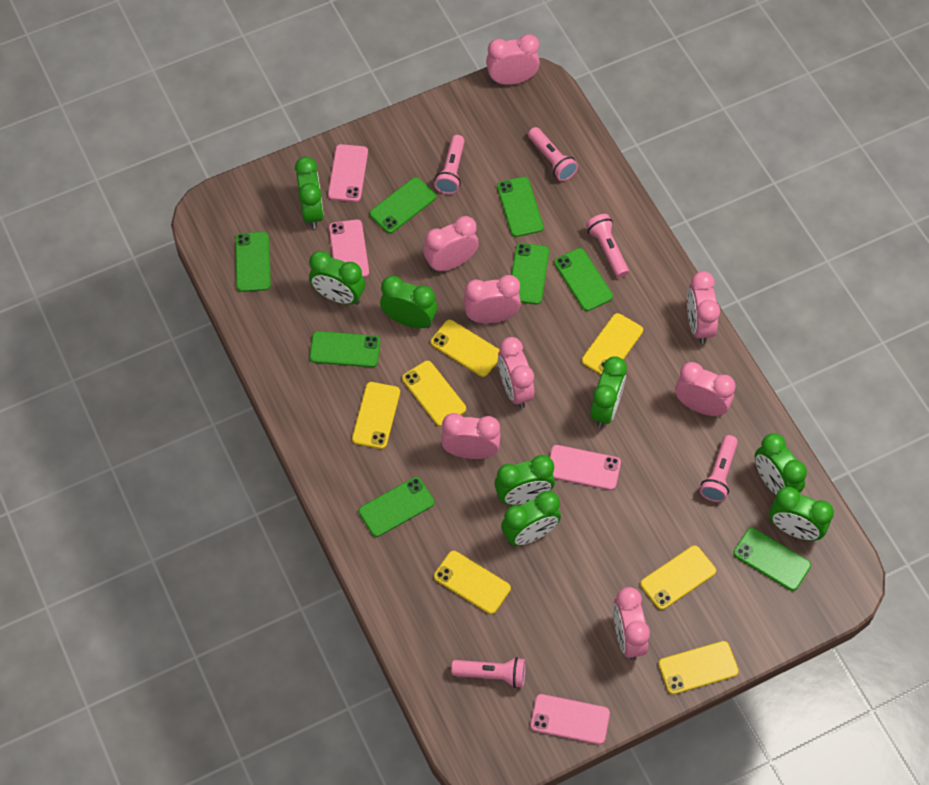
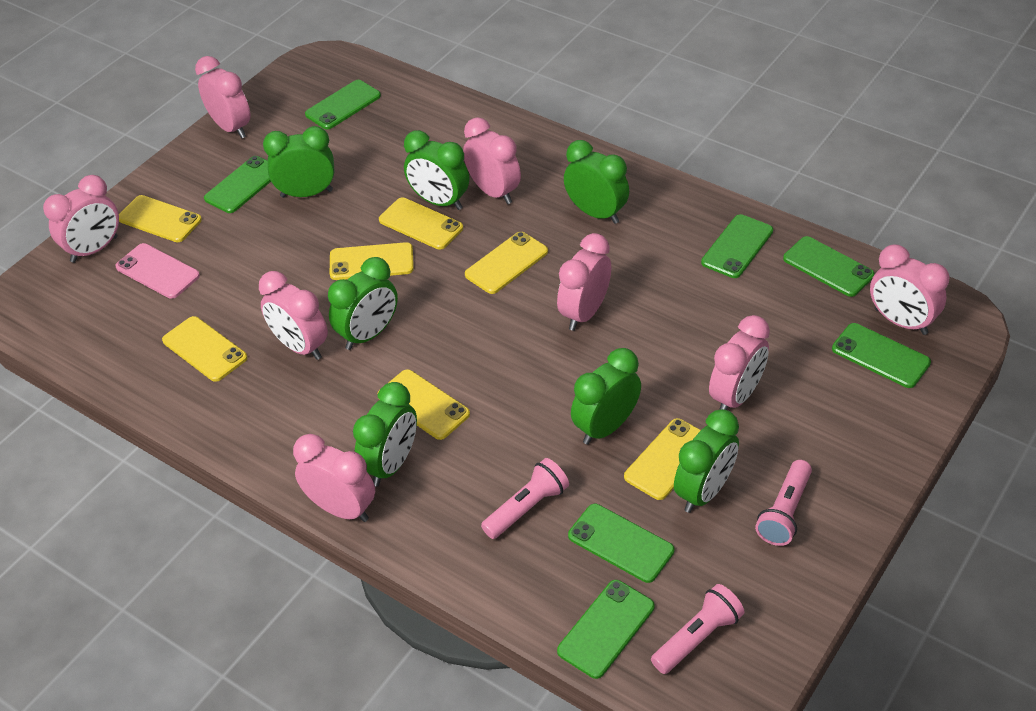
green clock: 8 -> 7
green phone: 8 -> 7
pink flashlight: 5 -> 3
pink phone: 4 -> 1

